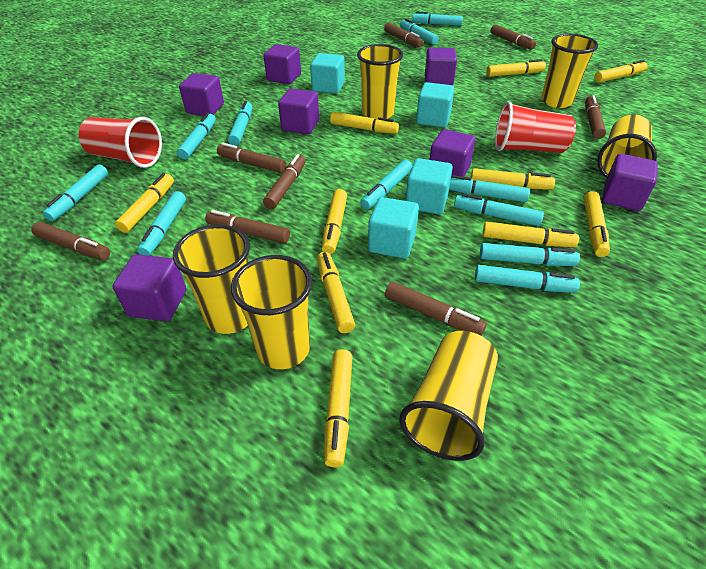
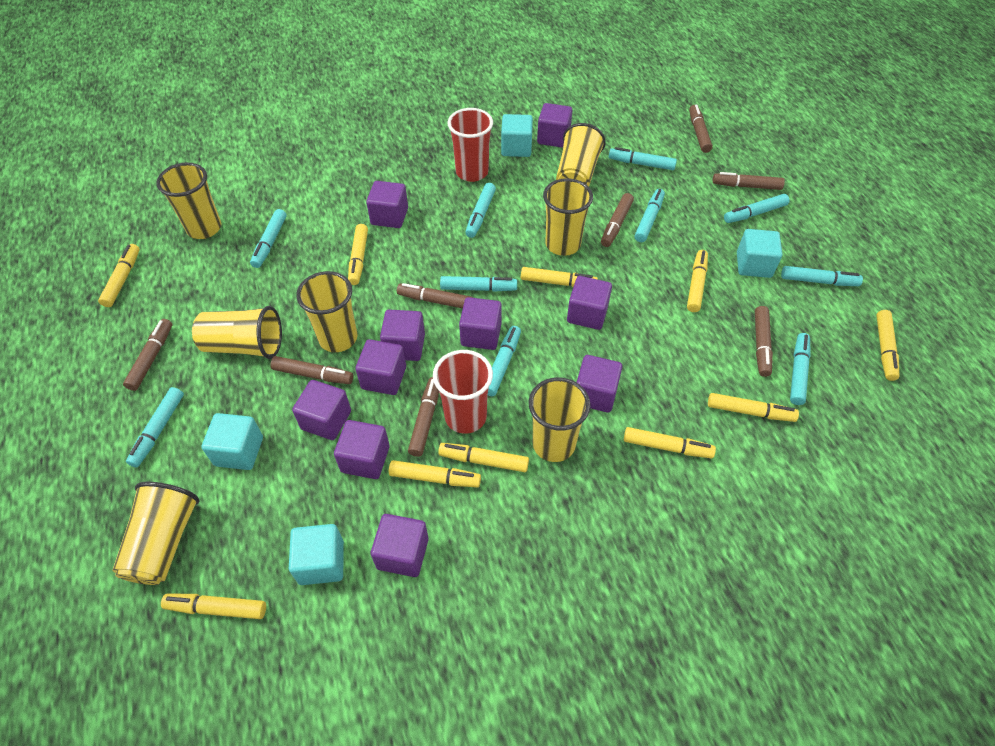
purple cube: 7 -> 10
turquoise marker: 11 -> 10
yellow cup: 6 -> 7

